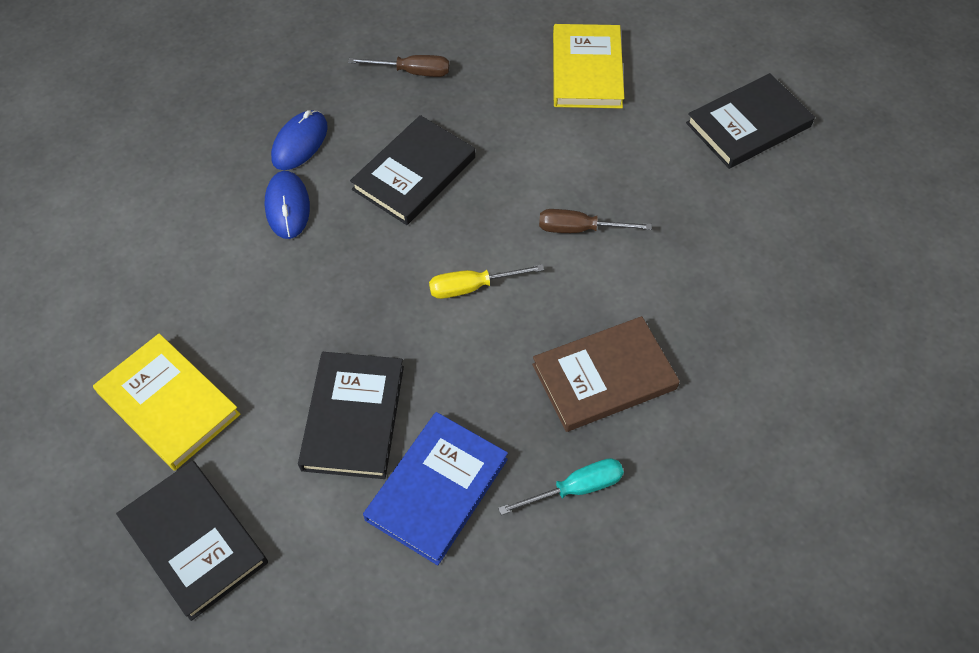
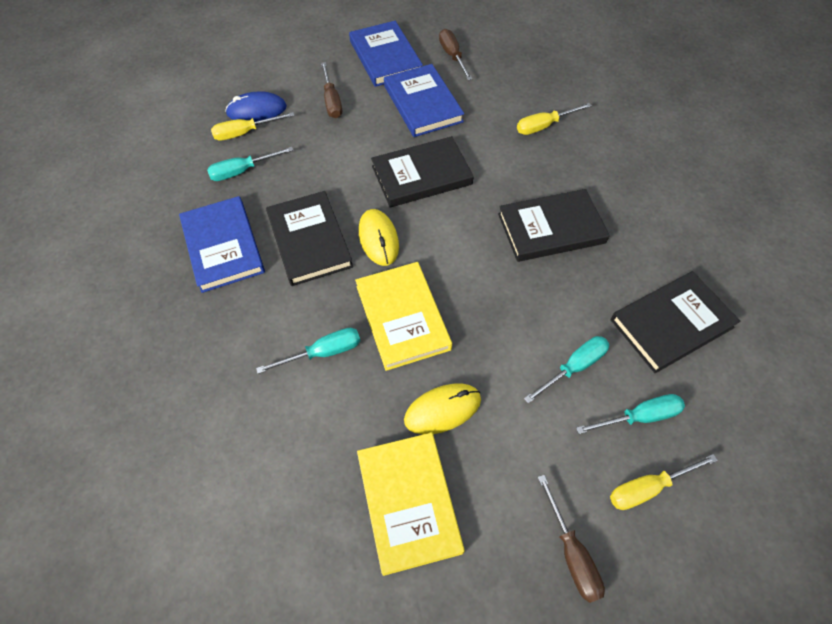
blue book: 1 -> 3
blue mouse: 2 -> 1
brown book: 1 -> 0
brown screwdriver: 2 -> 3
turquoise screwdriver: 1 -> 4
yellow mouse: 0 -> 2
yellow screwdriver: 1 -> 3

